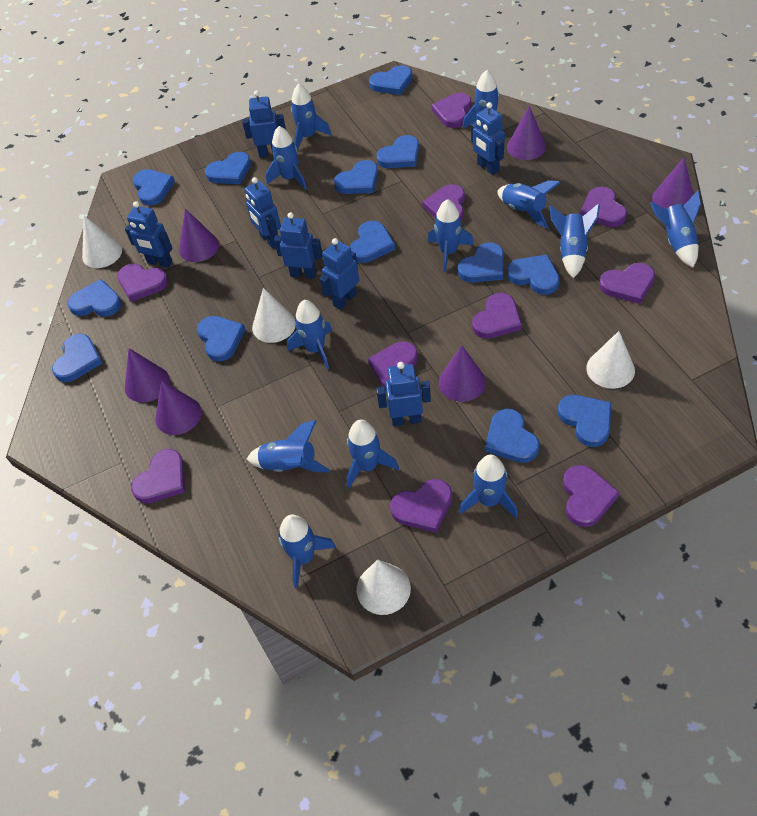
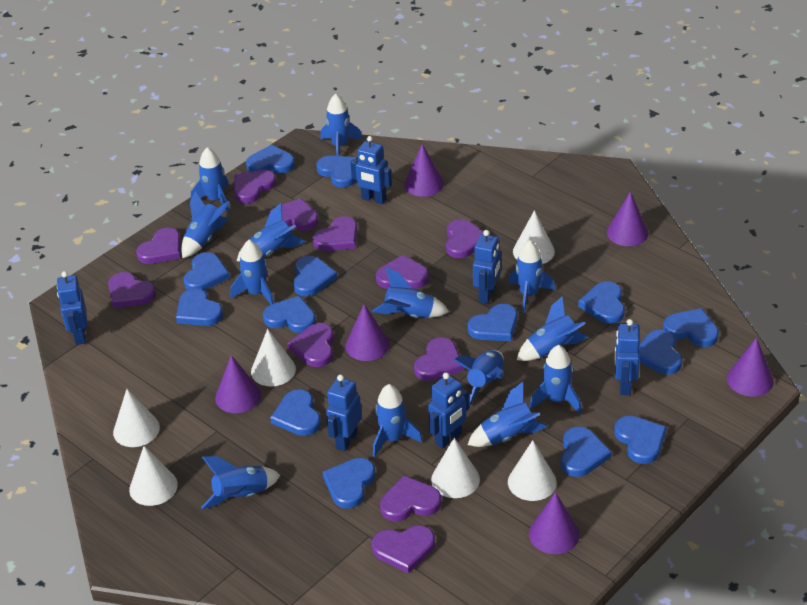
blue heart: 13 -> 14
blue robot: 7 -> 6
blue rocket: 12 -> 13
purple heart: 10 -> 11
white cone: 4 -> 6

